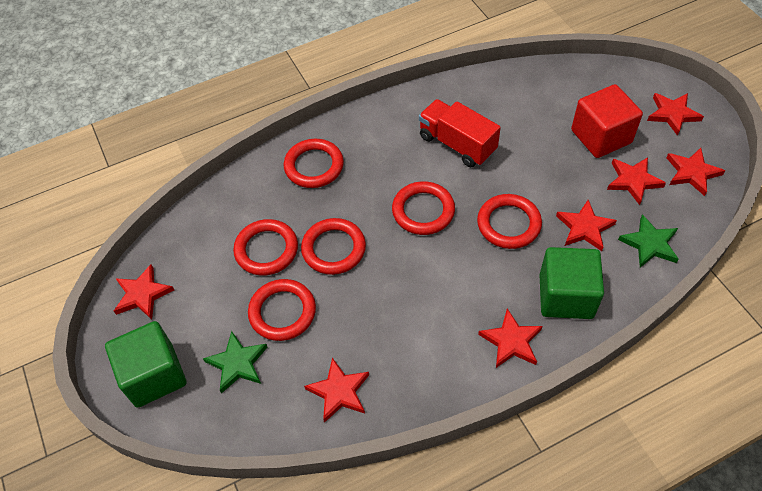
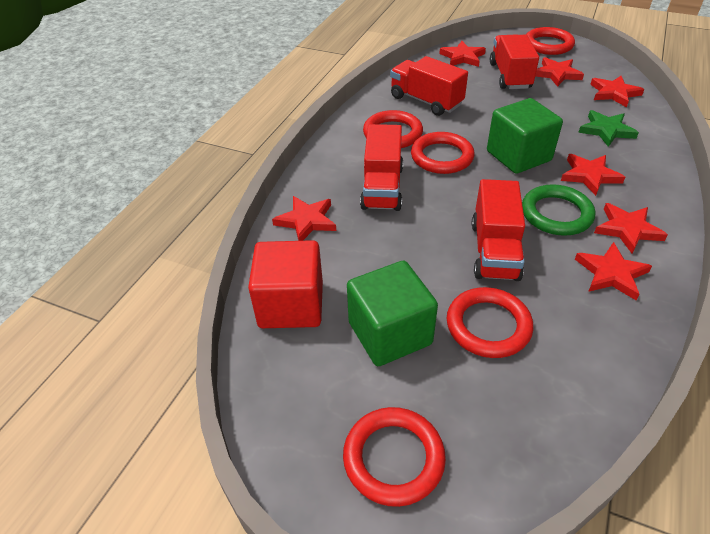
green ring: 0 -> 1
green star: 2 -> 1
red ring: 6 -> 5
red truck: 1 -> 4

